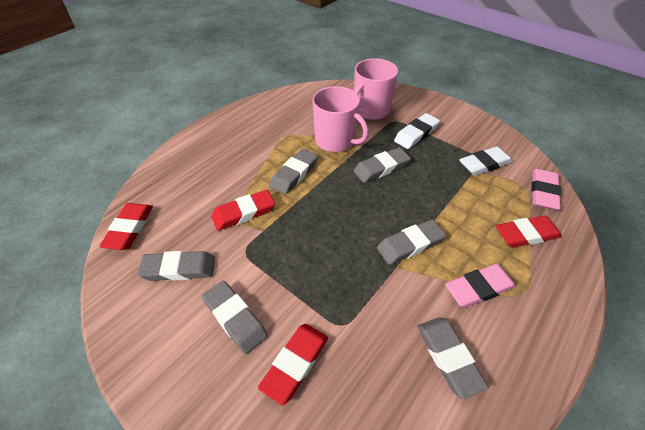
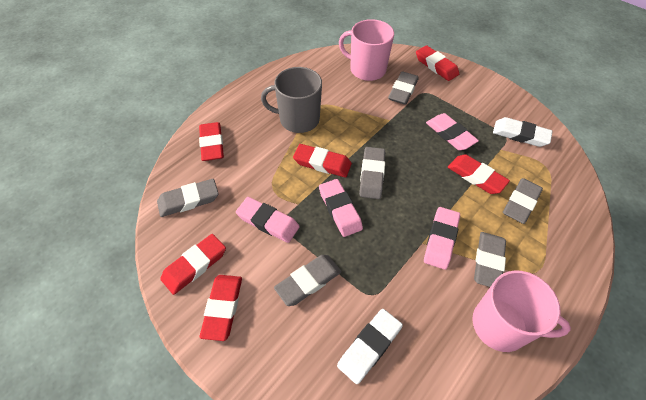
grey mug: 0 -> 1
pink eraser: 2 -> 4
red eraser: 4 -> 6

